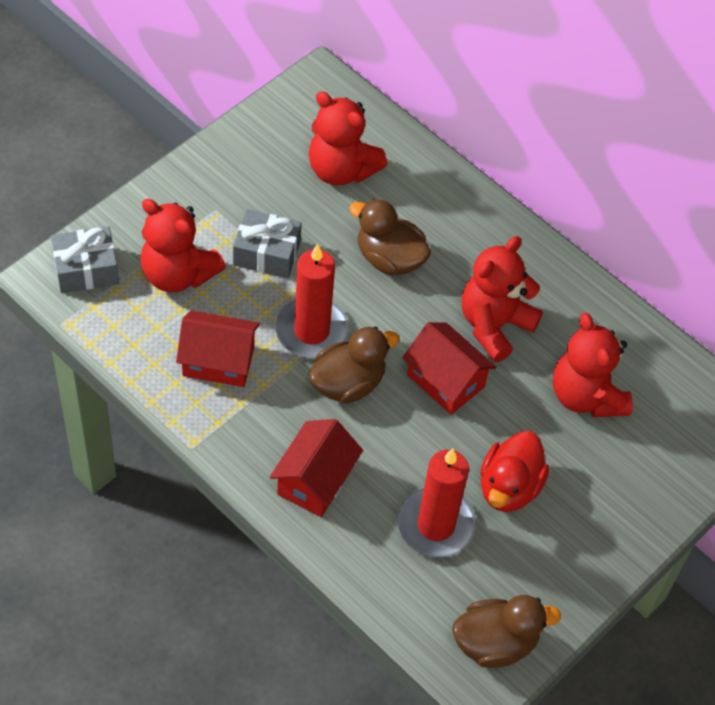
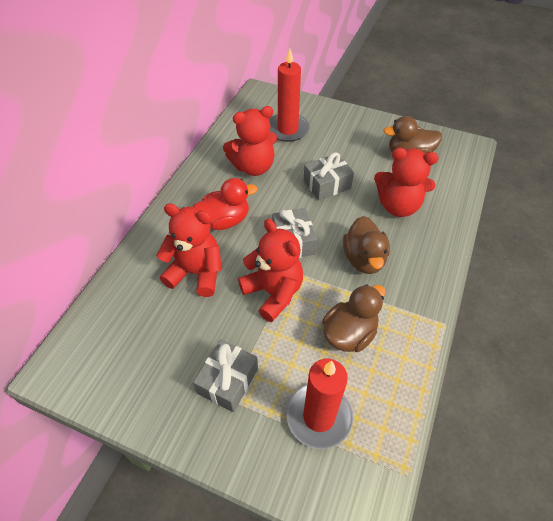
grey gift: 2 -> 3
red house: 3 -> 0

